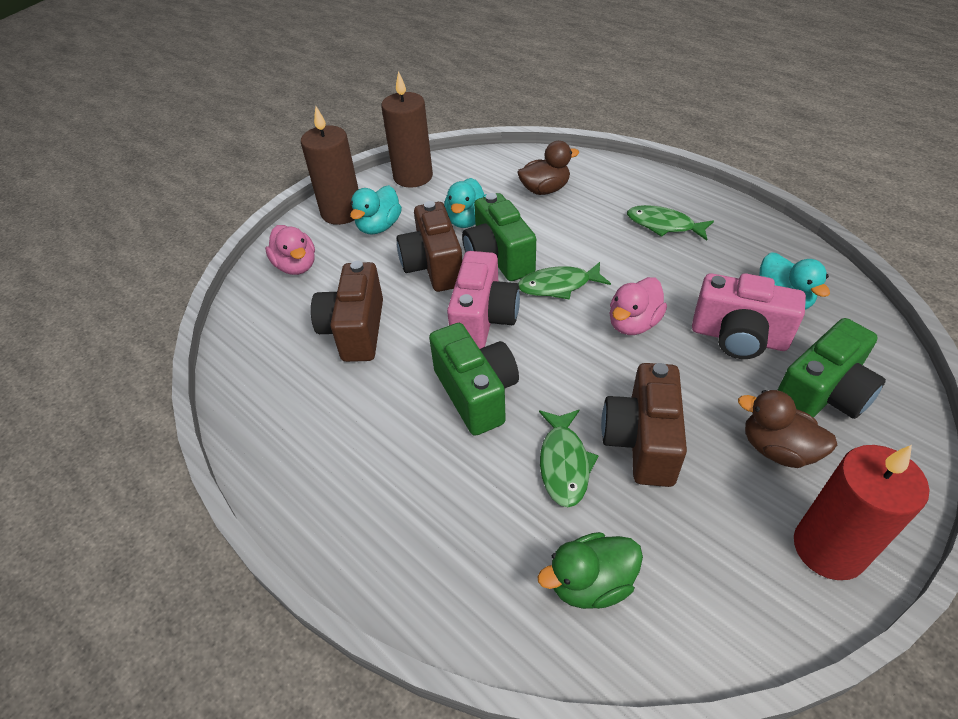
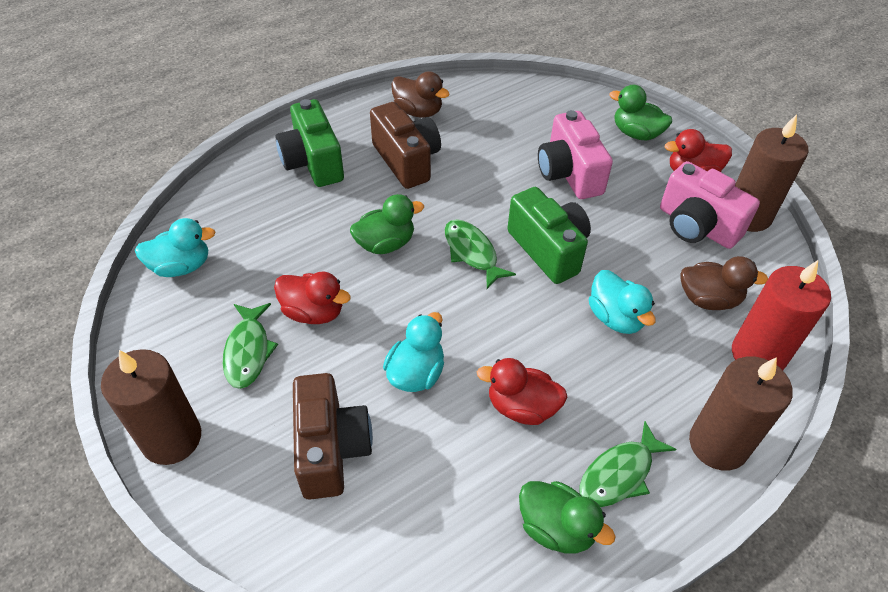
brown camera: 3 -> 2
brown candle: 2 -> 3
green camera: 3 -> 2
green duck: 1 -> 3
pink duck: 2 -> 0
red duck: 0 -> 3

